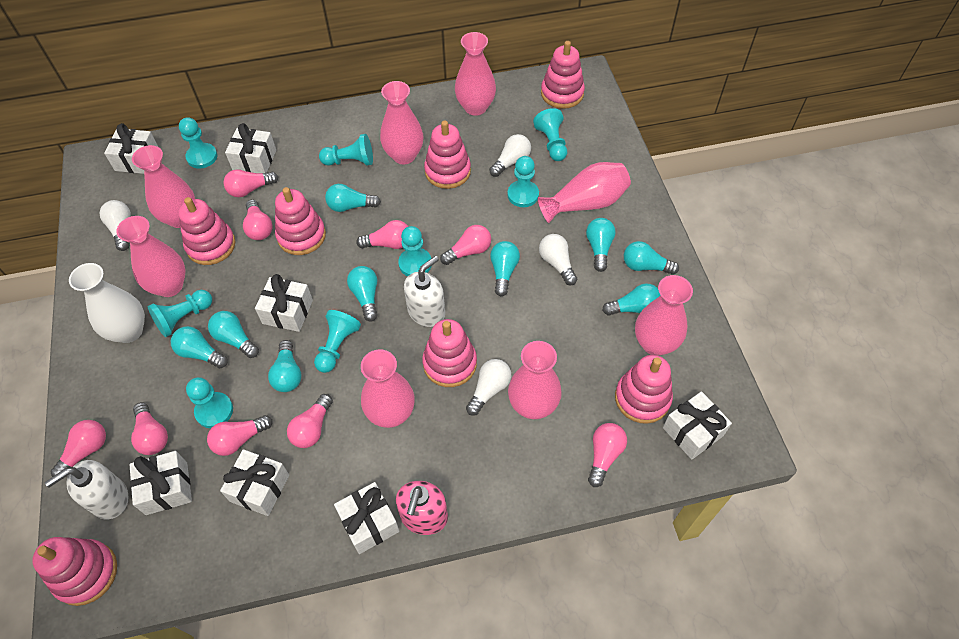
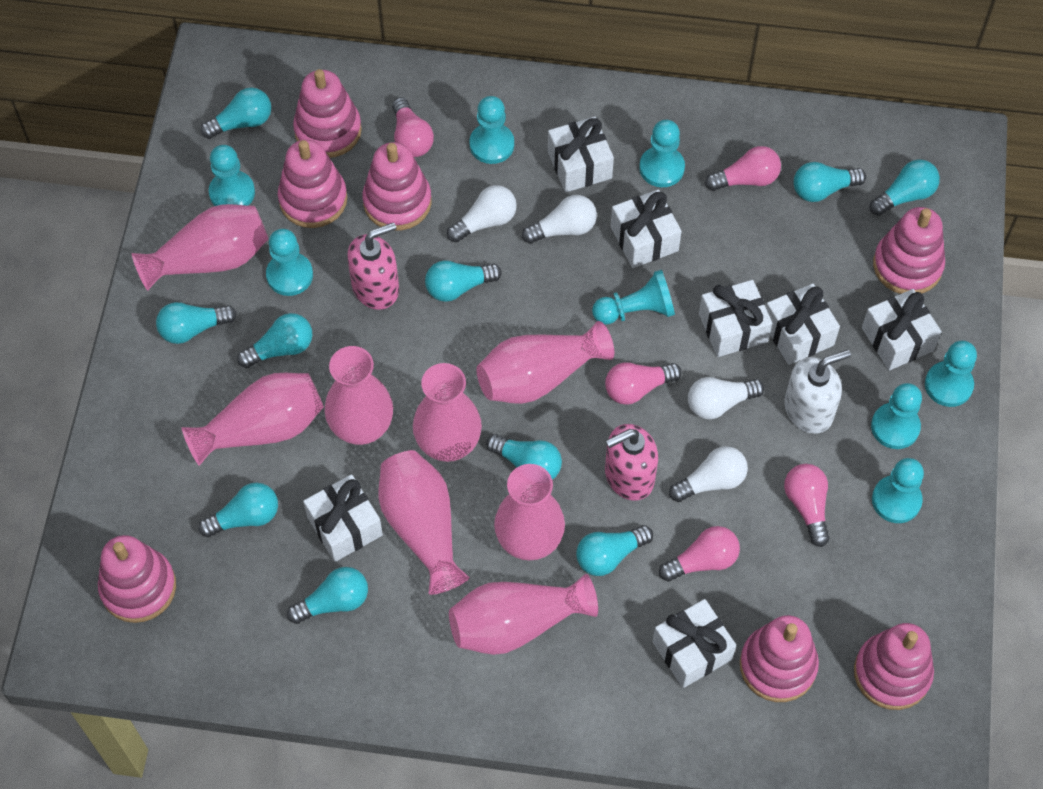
pink light bulb: 9 -> 5
pink soap dispenser: 1 -> 2
turquoise light bulb: 9 -> 10
white soap dispenser: 2 -> 1
white vase: 1 -> 0

